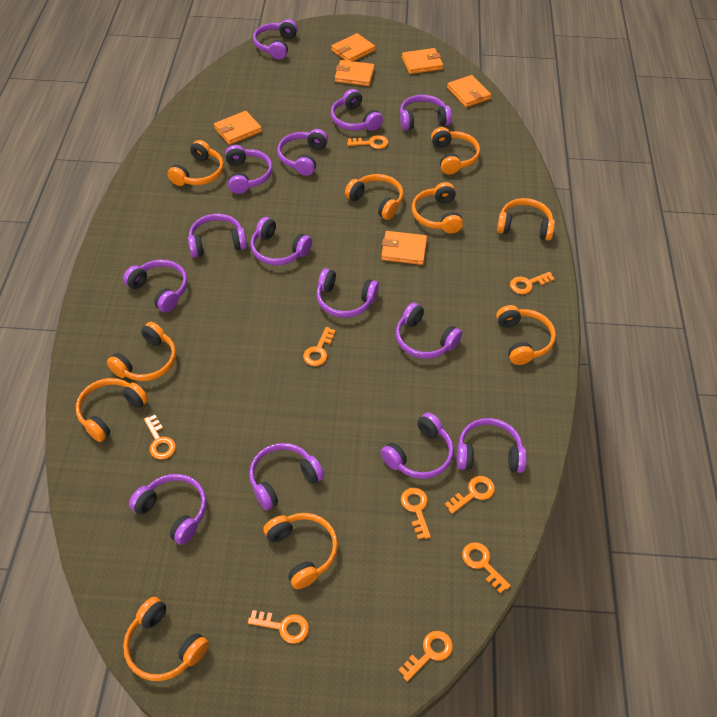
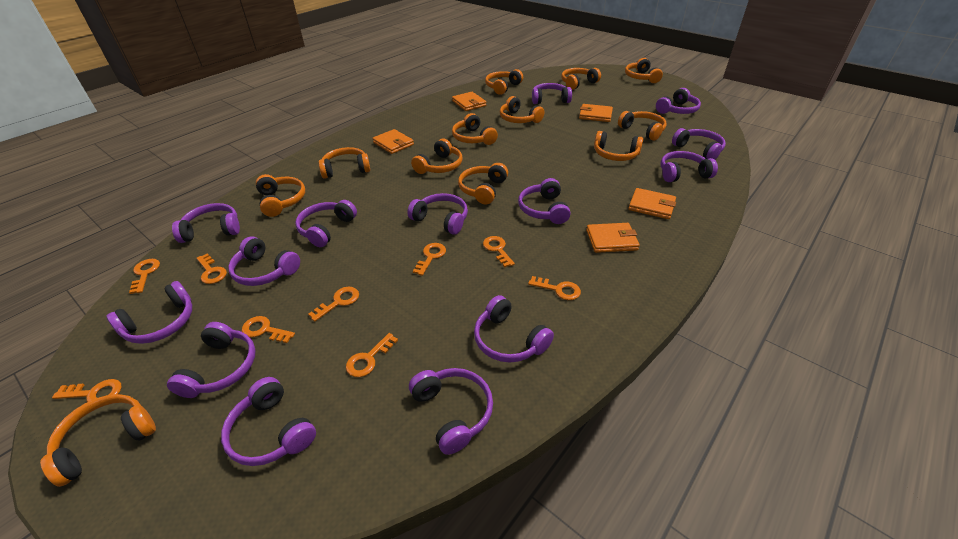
orange headphones: 10 -> 12
orange wallet: 6 -> 5

